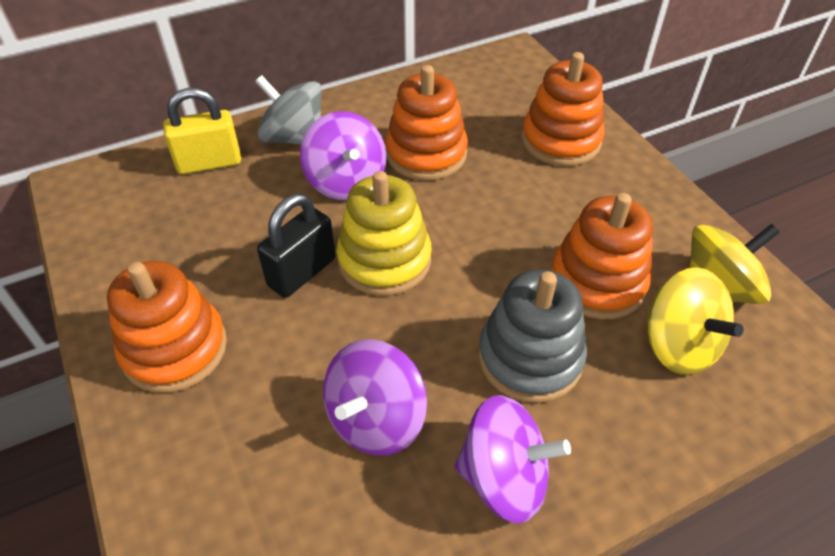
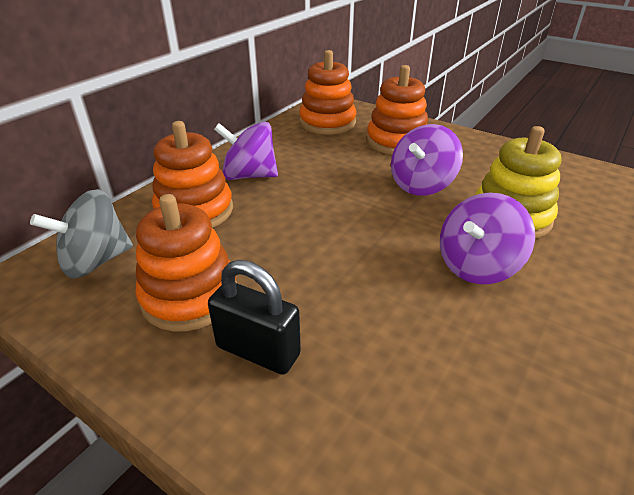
grey stacking toy: 1 -> 0
yellow padlock: 1 -> 0
yellow spinning top: 2 -> 0

